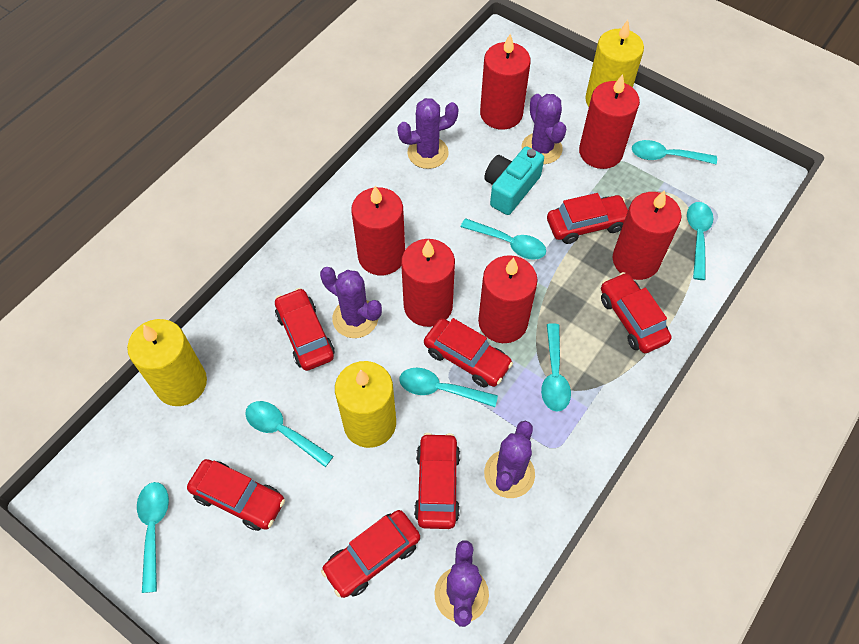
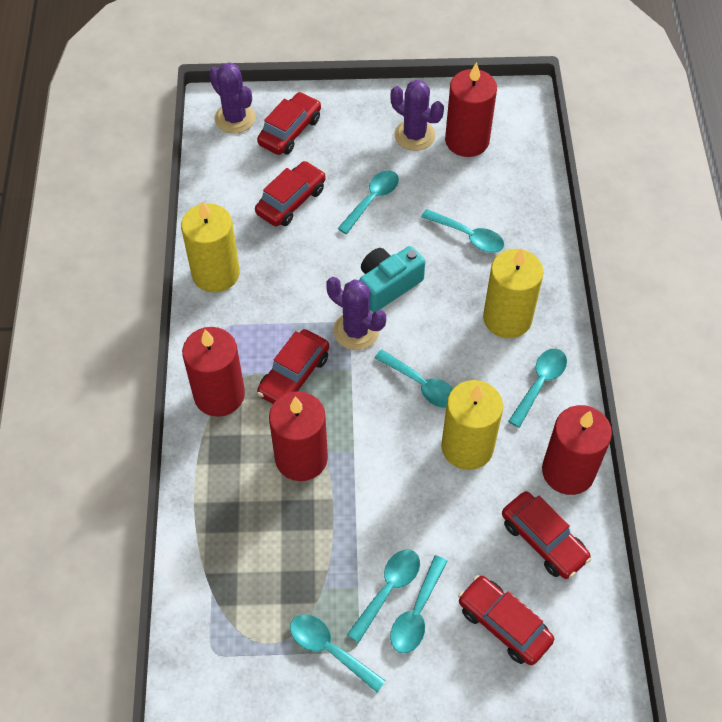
purple cactus: 5 -> 3
red candle: 6 -> 4
red car: 7 -> 5

